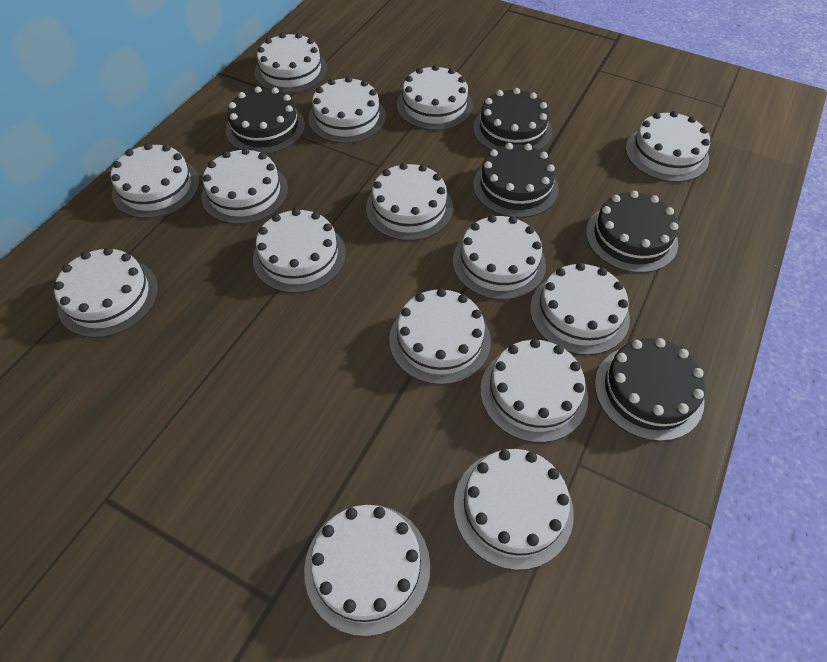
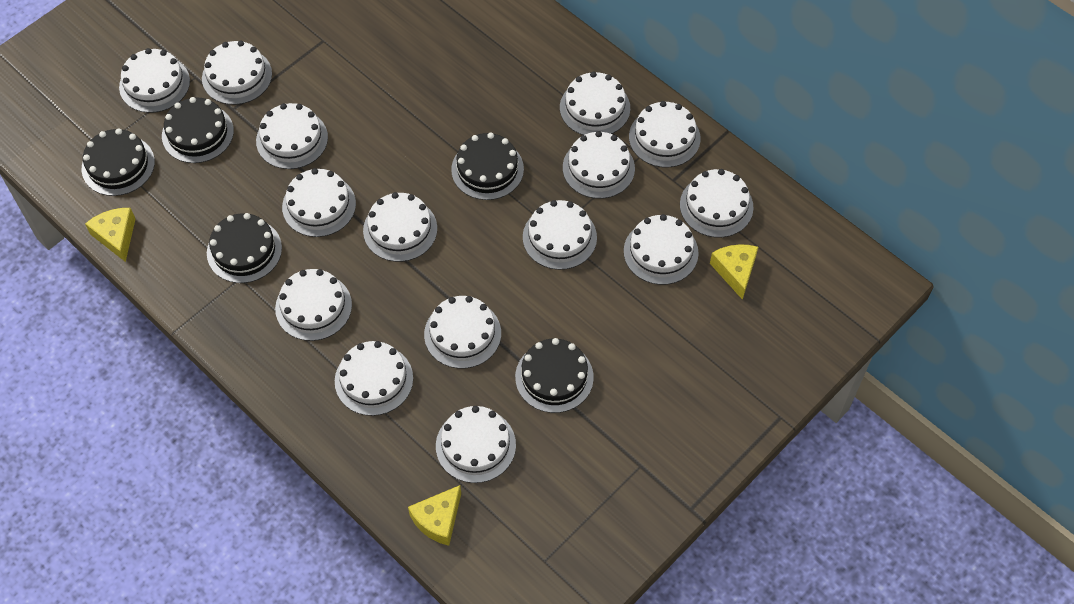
yellow cheese: 0 -> 3

